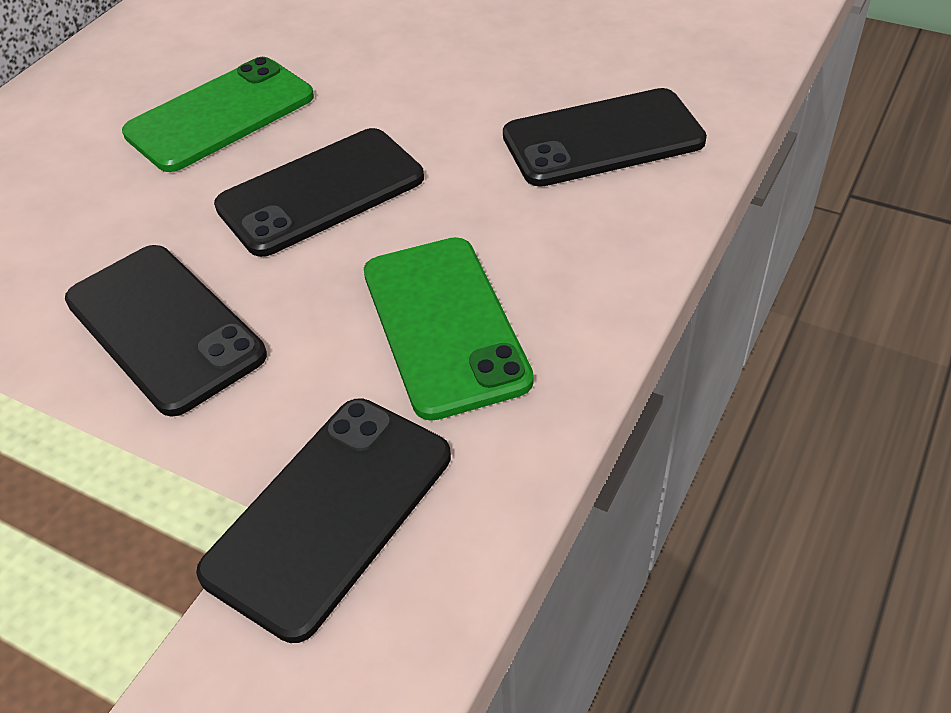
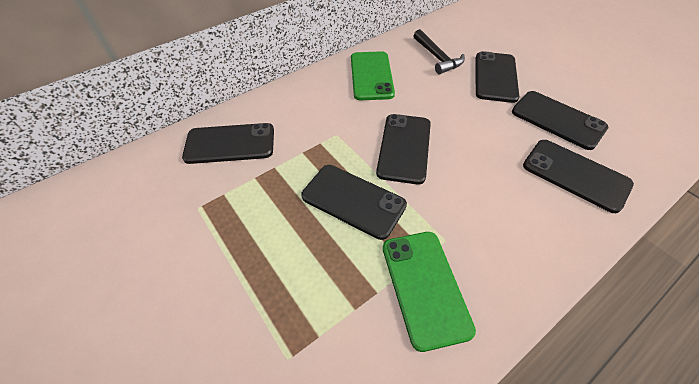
black hammer: 0 -> 1
black phone: 4 -> 6

